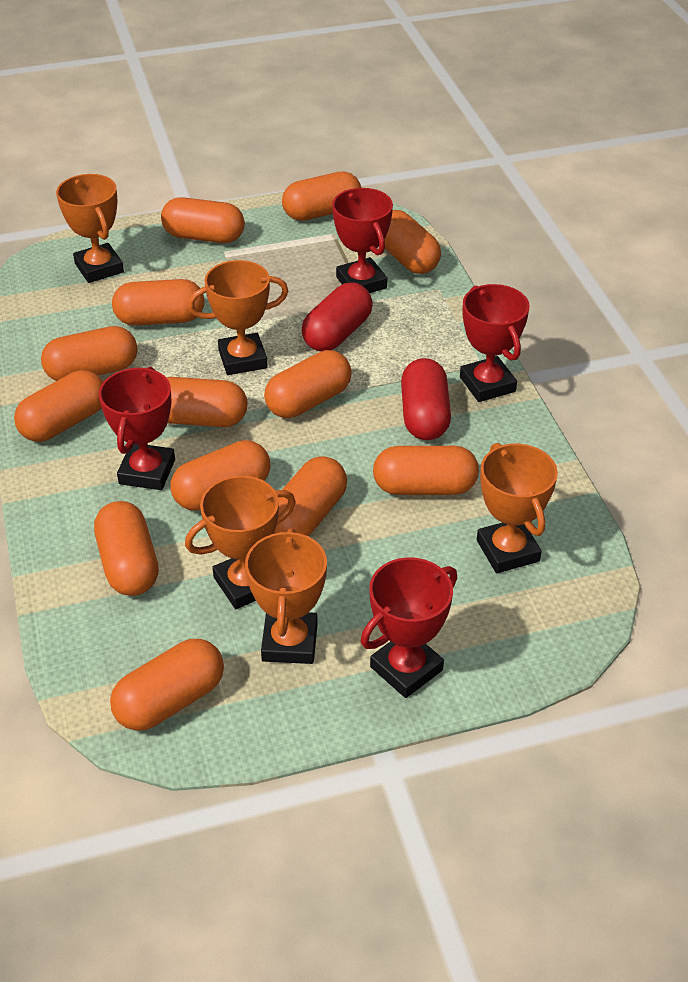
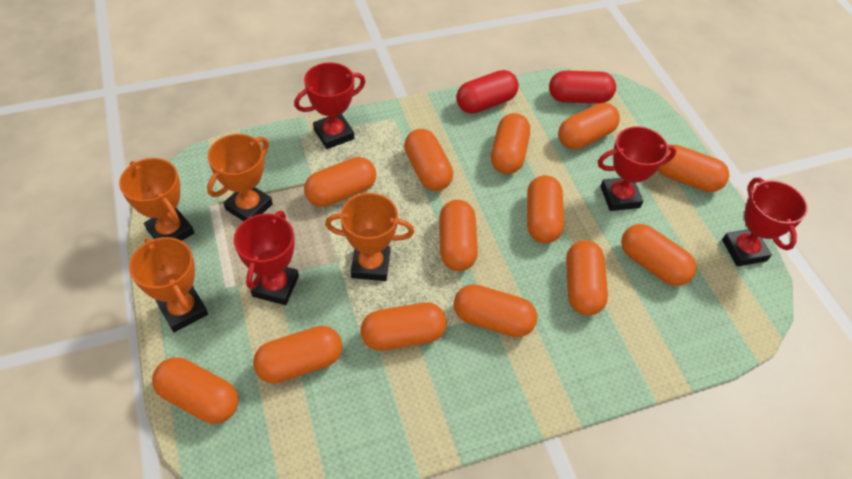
orange trophy: 5 -> 4

